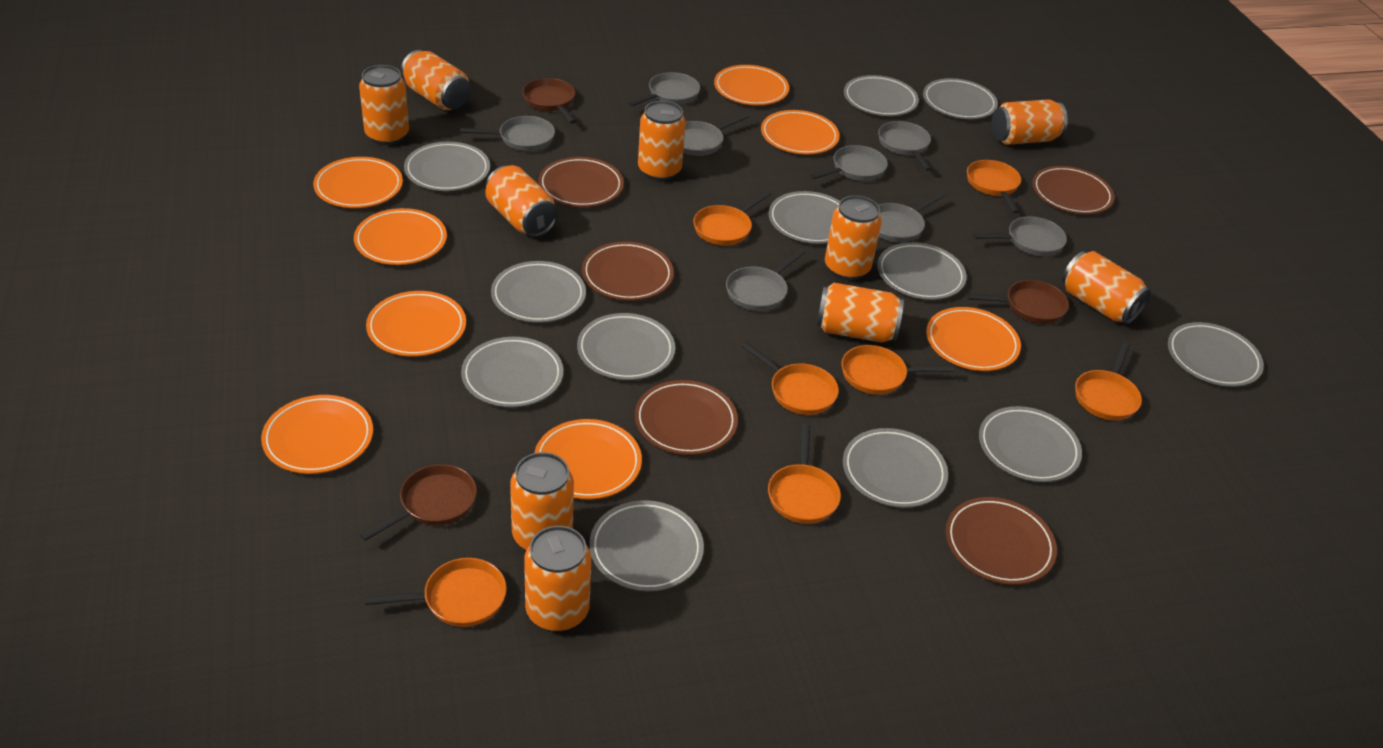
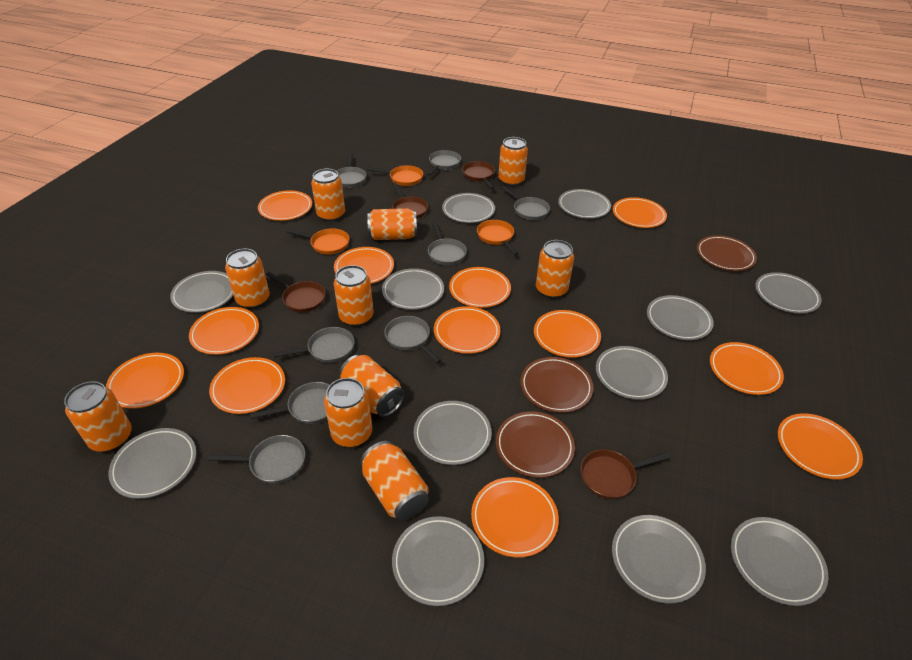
brown pan: 3 -> 4
brown plate: 5 -> 3
orange pan: 7 -> 3
orange plate: 8 -> 12

